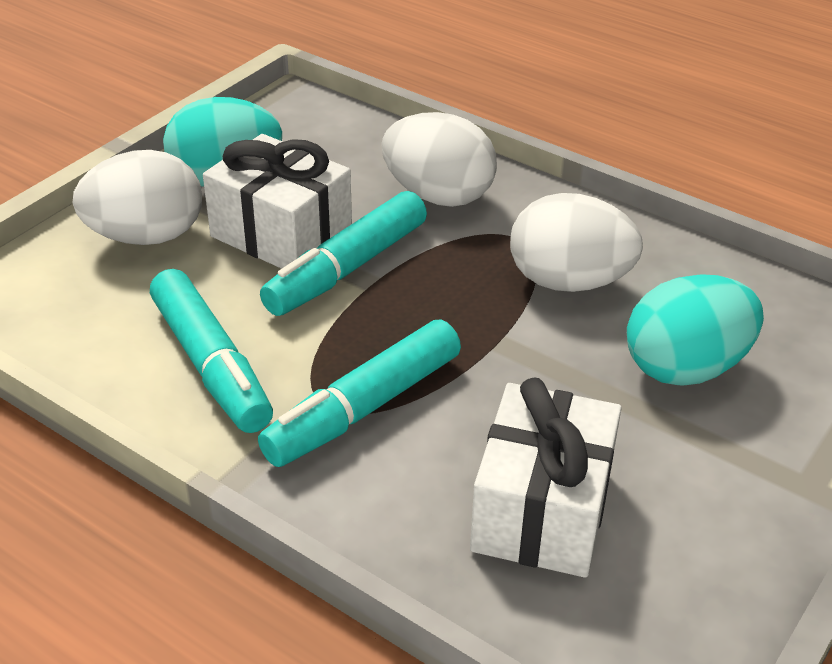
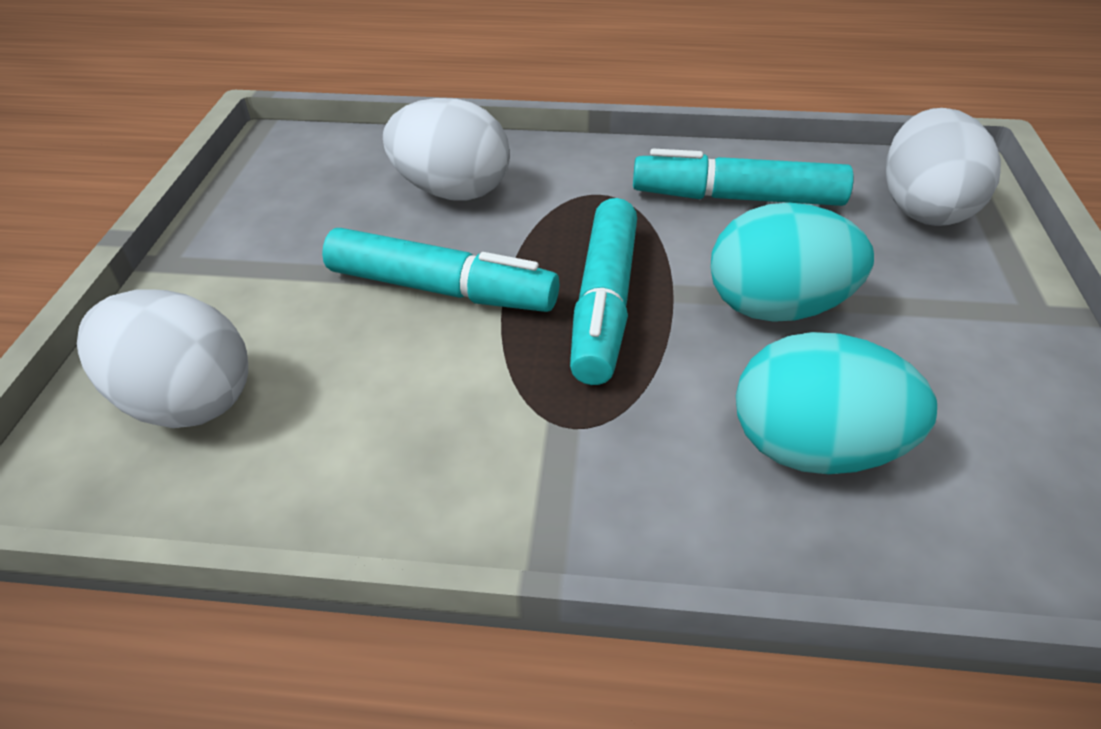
white gift: 2 -> 0

